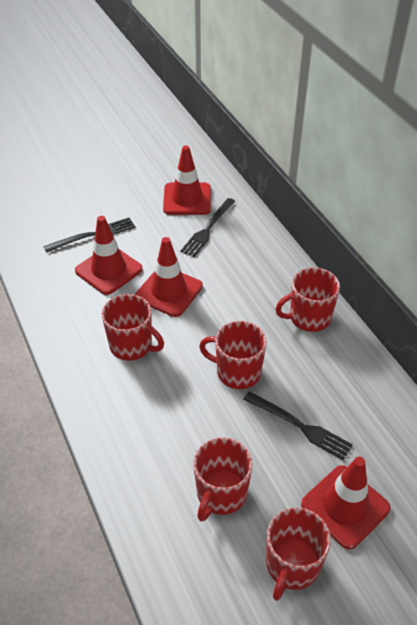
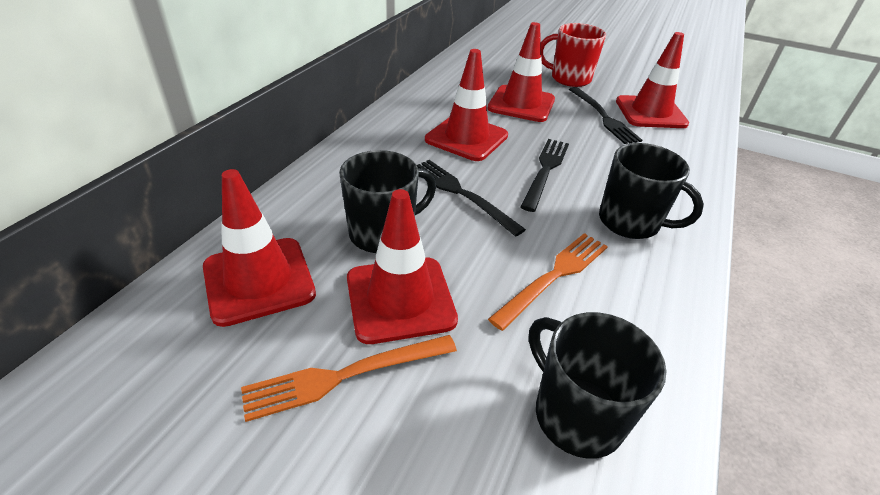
black mug: 0 -> 3
orange fork: 0 -> 2
red mug: 5 -> 1
red traffic cone: 4 -> 5

